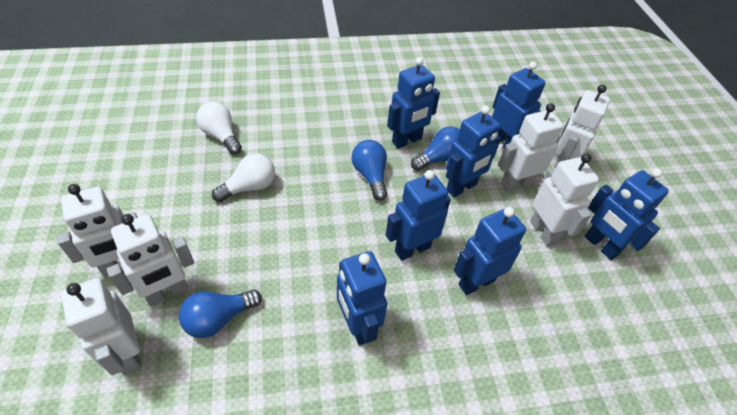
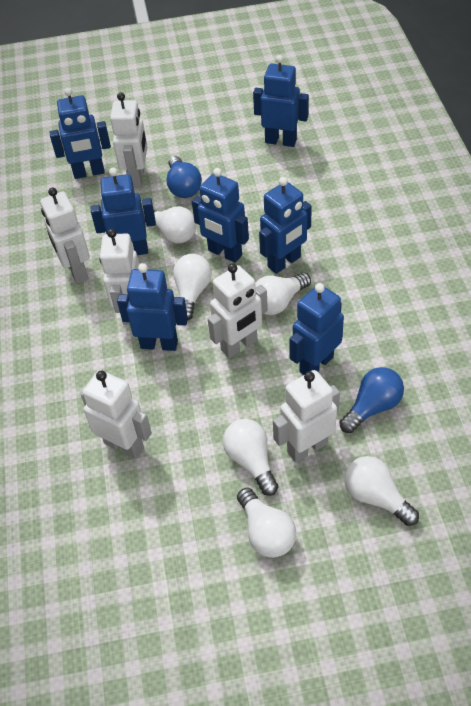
blue light bulb: 3 -> 2
white light bulb: 2 -> 6

